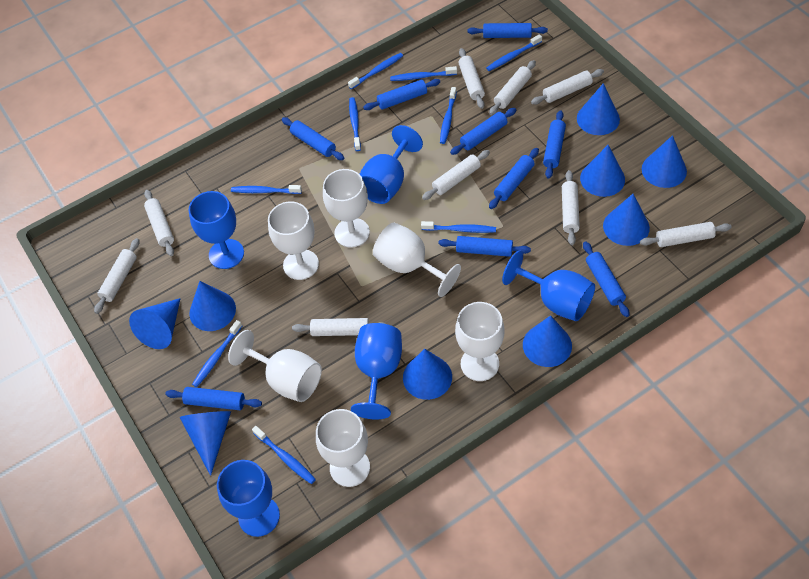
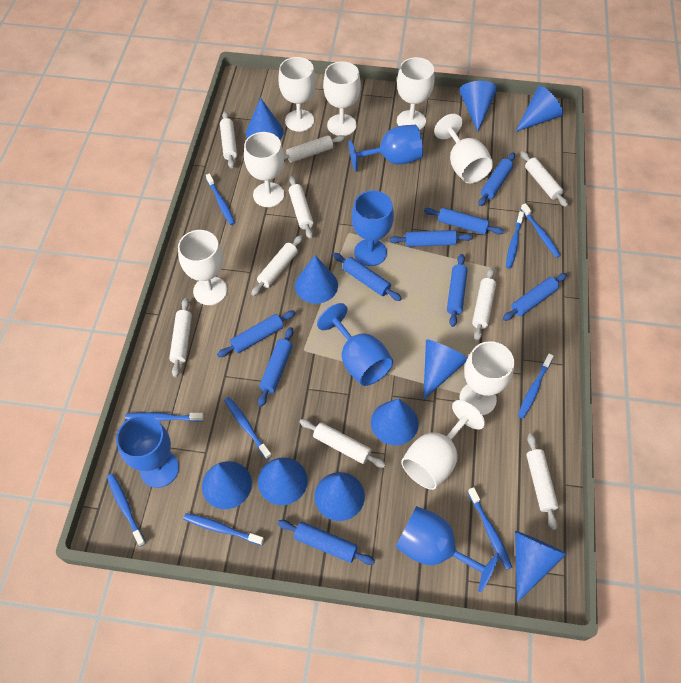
blue cone: 9 -> 10
white goblet: 6 -> 8

